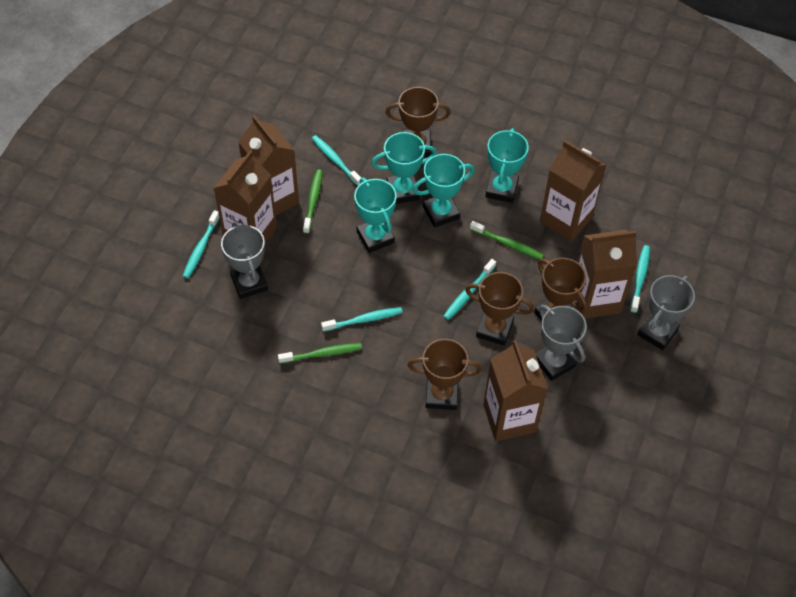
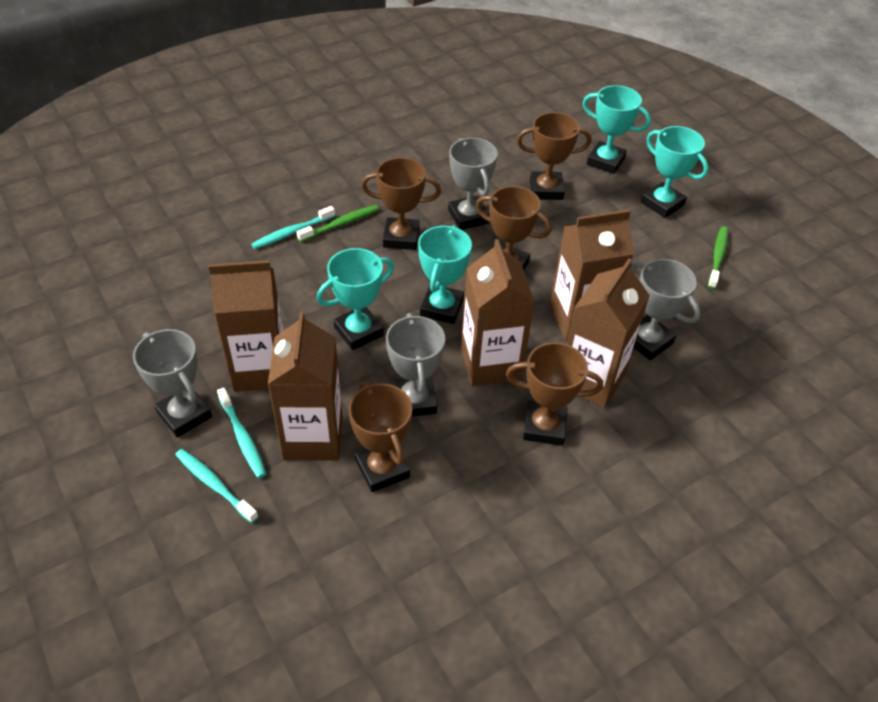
brown trophy: 4 -> 5
green toothbrush: 3 -> 2
grey trophy: 3 -> 4
turquoise toothbrush: 5 -> 3

